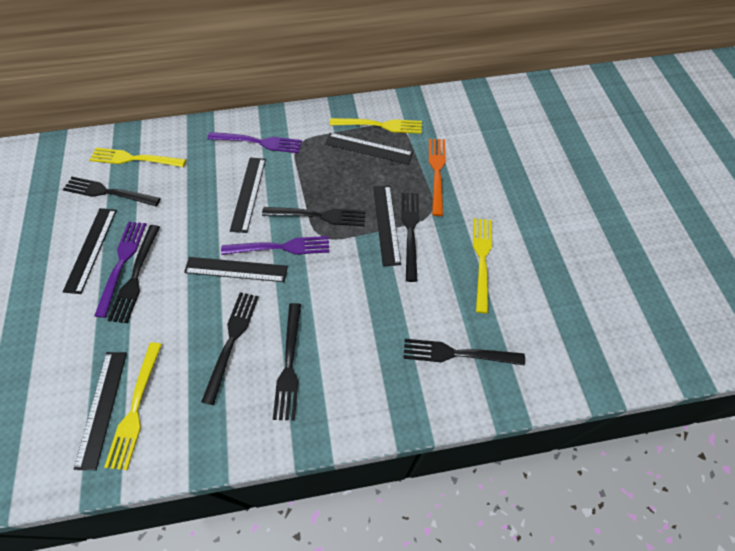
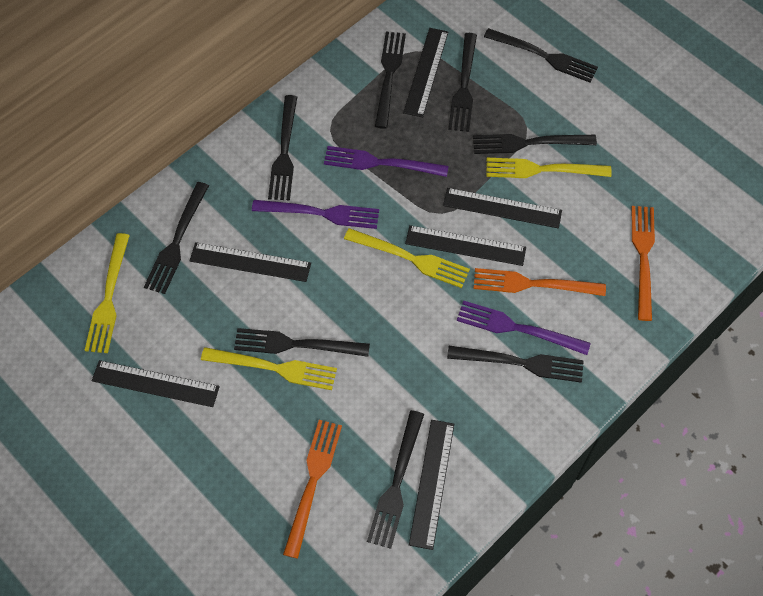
black fork: 7 -> 9
orange fork: 1 -> 3

